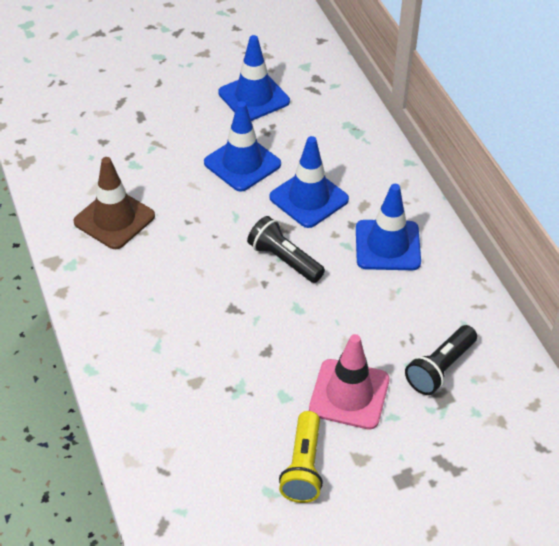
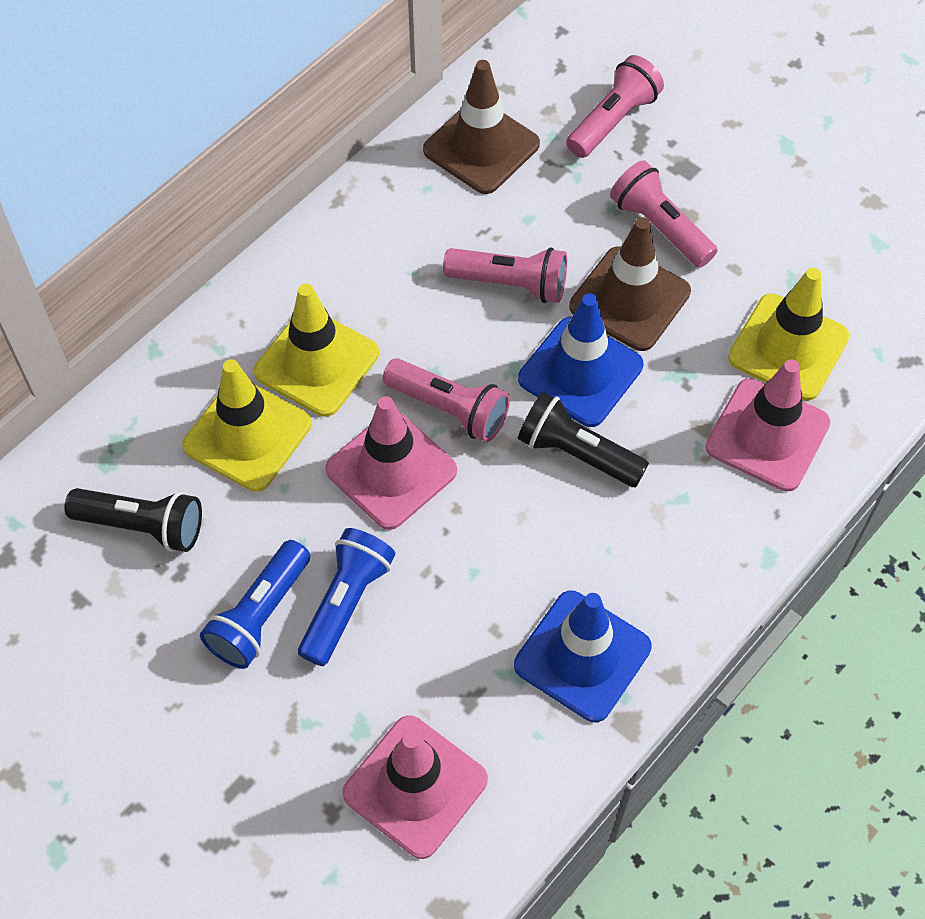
blue flashlight: 0 -> 2
blue traffic cone: 4 -> 2
brown traffic cone: 1 -> 2
pink flashlight: 0 -> 4
pink traffic cone: 1 -> 3
yellow flashlight: 1 -> 0
yellow traffic cone: 0 -> 3

